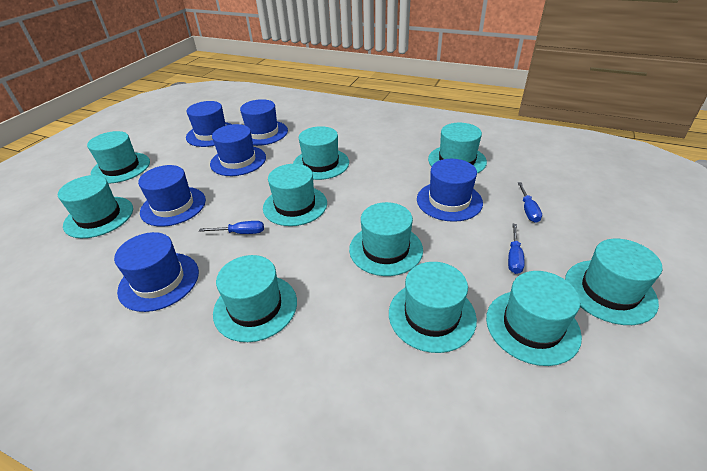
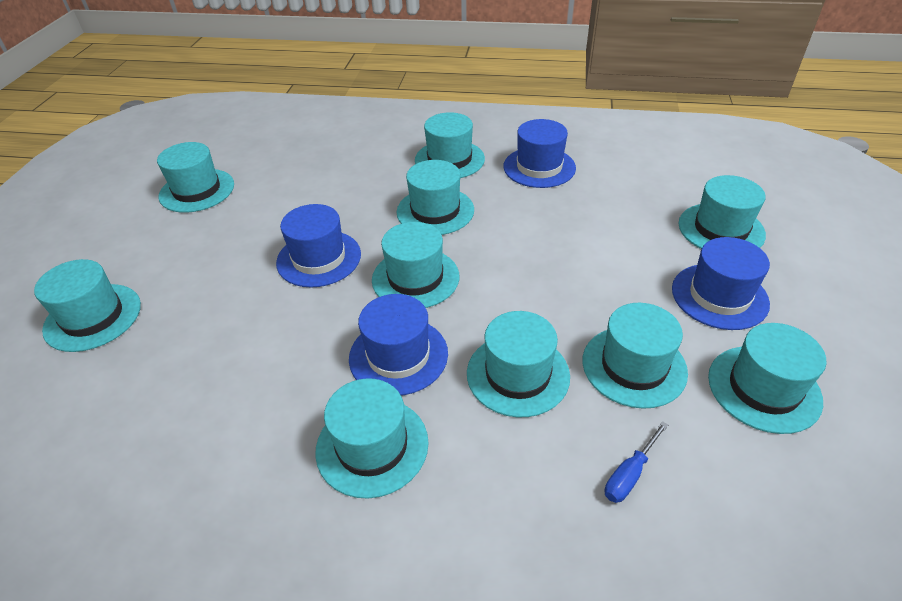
blue hat: 6 -> 4
blue screwdriver: 3 -> 1

